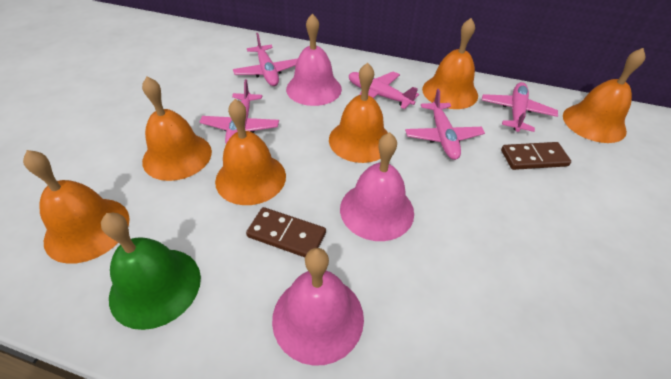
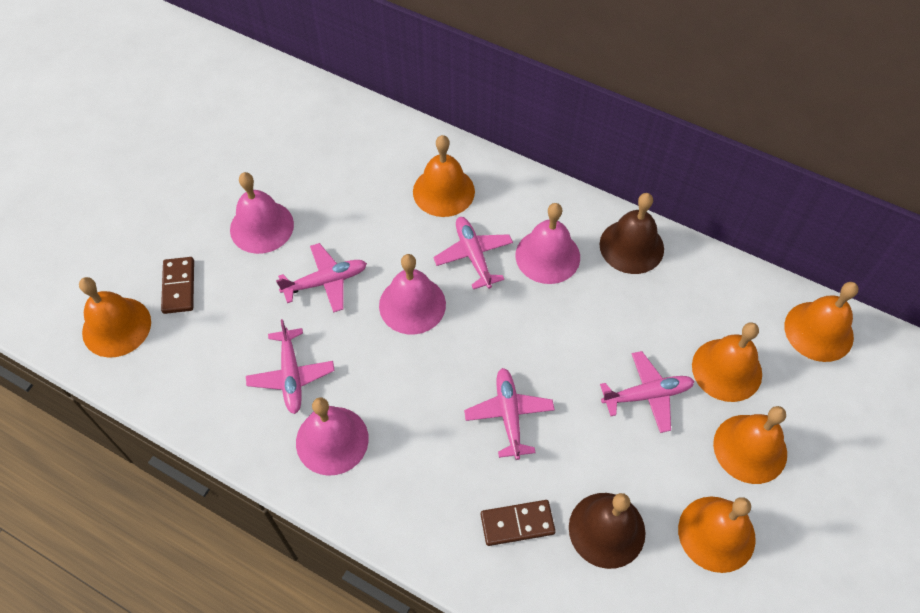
brown bell: 0 -> 2
green bell: 1 -> 0
pink bell: 3 -> 4

